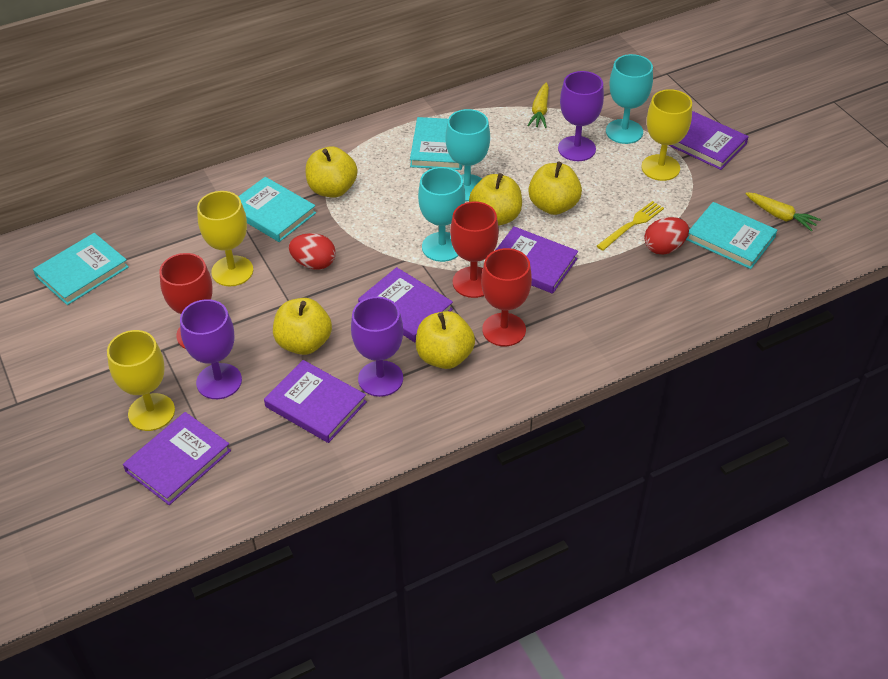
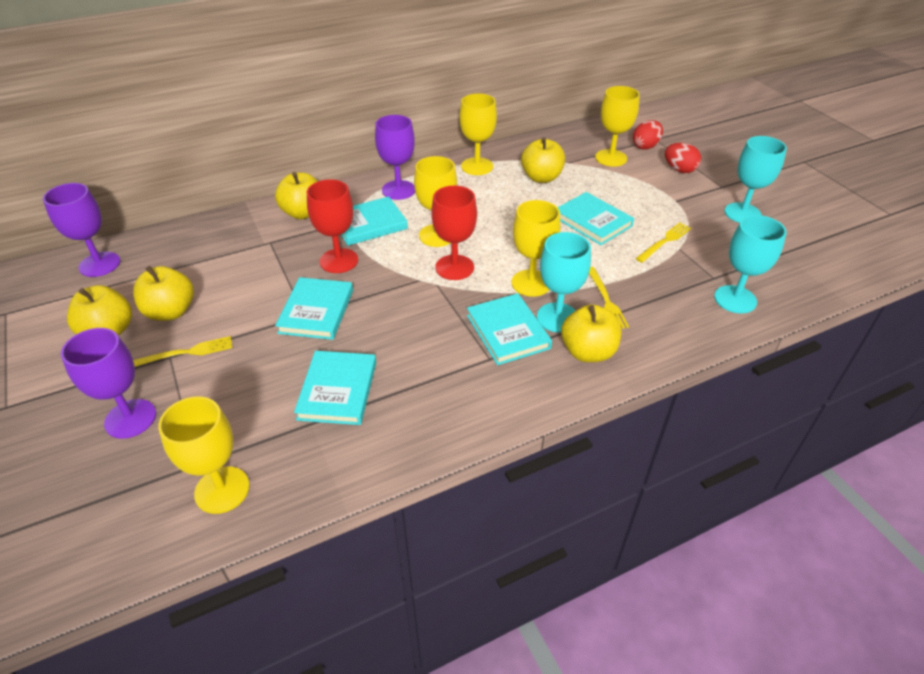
purple book: 5 -> 0
red goblet: 3 -> 2
turquoise book: 4 -> 5
yellow carrot: 2 -> 0
yellow fork: 1 -> 3
yellow goblet: 3 -> 5

